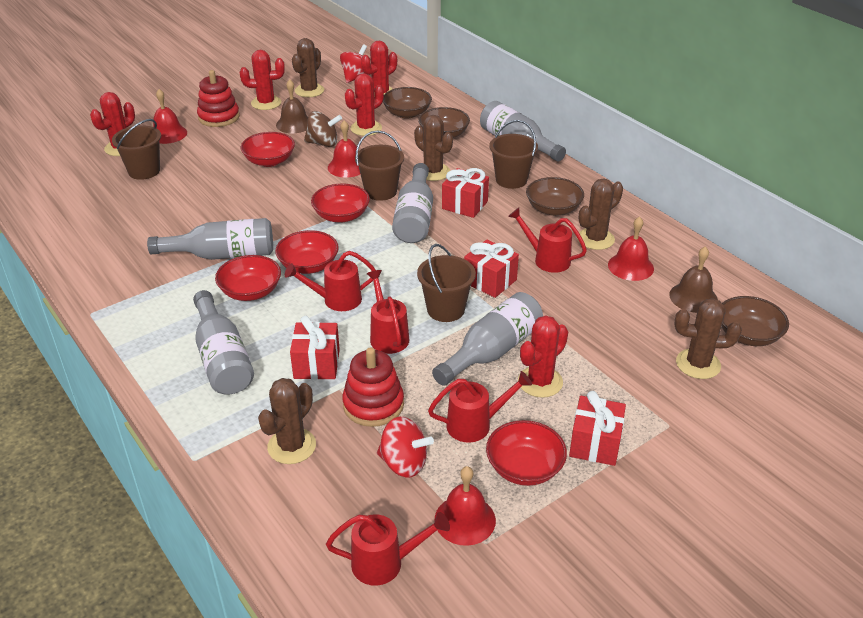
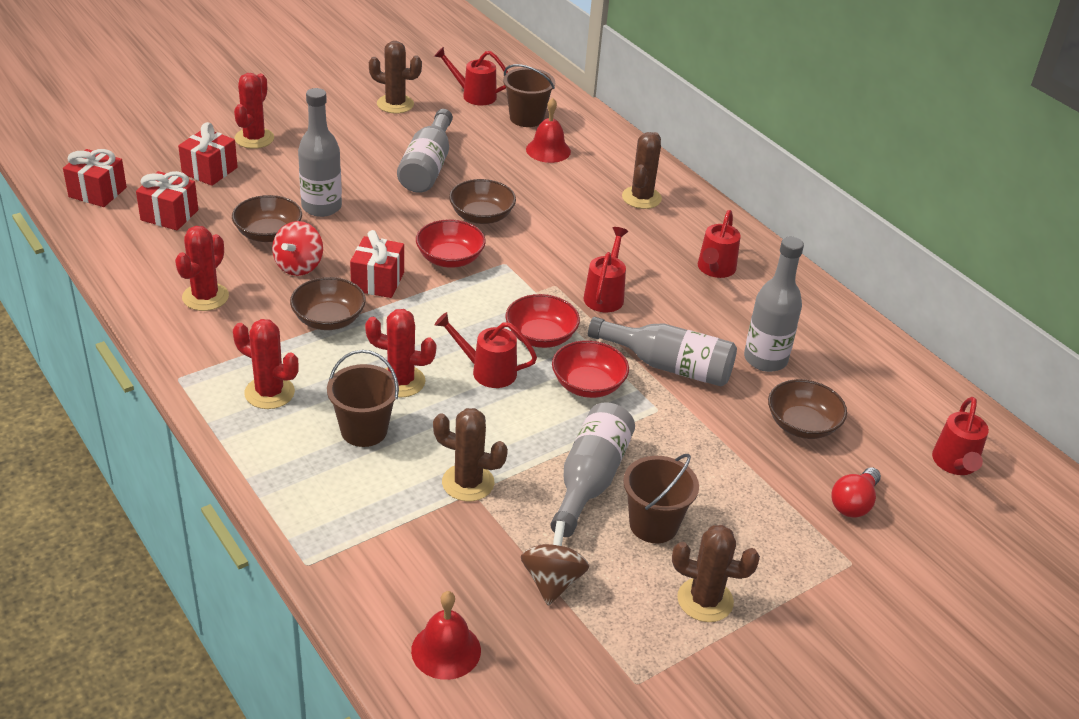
brown bell: 2 -> 0
brown bucket: 4 -> 3
brown cactus: 5 -> 4
red bell: 4 -> 2
red bowl: 5 -> 3
red cactus: 5 -> 4
red light bulb: 0 -> 1
red spinning top: 2 -> 1
red stacking toy: 2 -> 0

